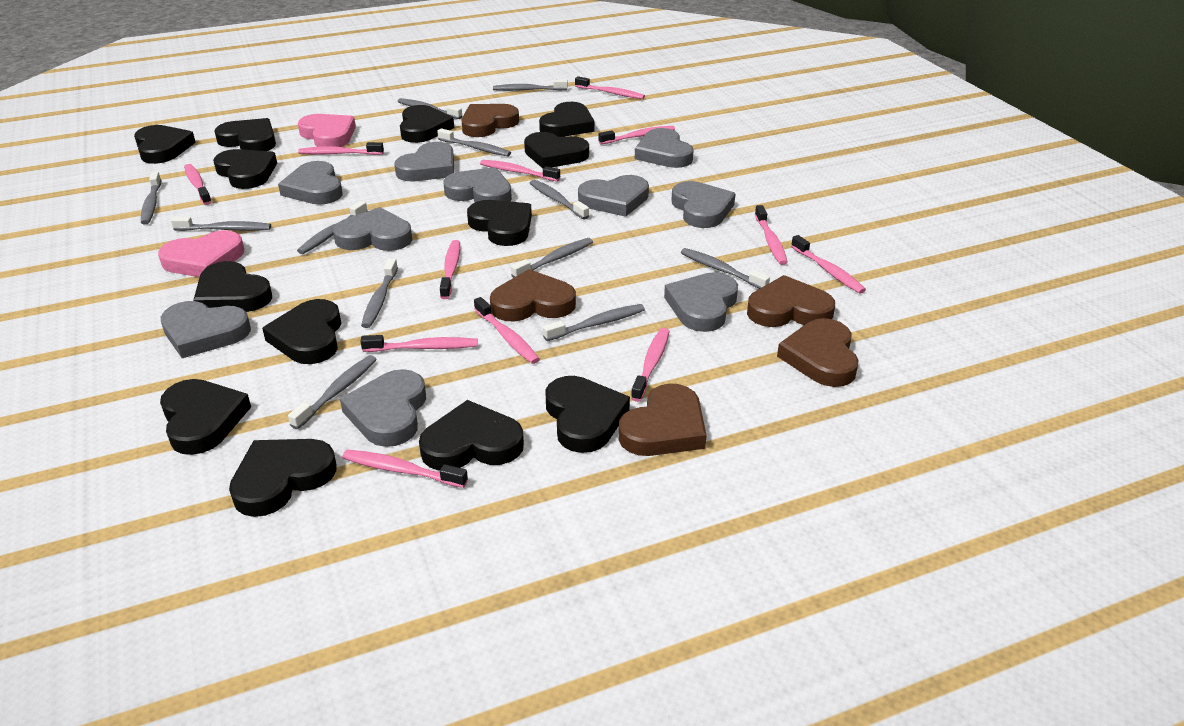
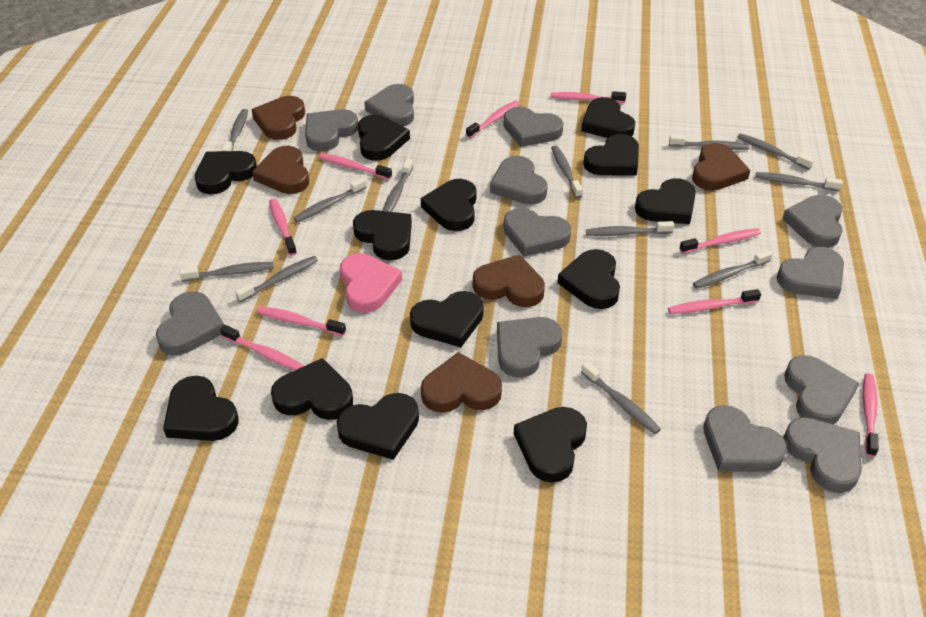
grey heart: 10 -> 12
pink heart: 2 -> 1
pink toothbrush: 12 -> 9

